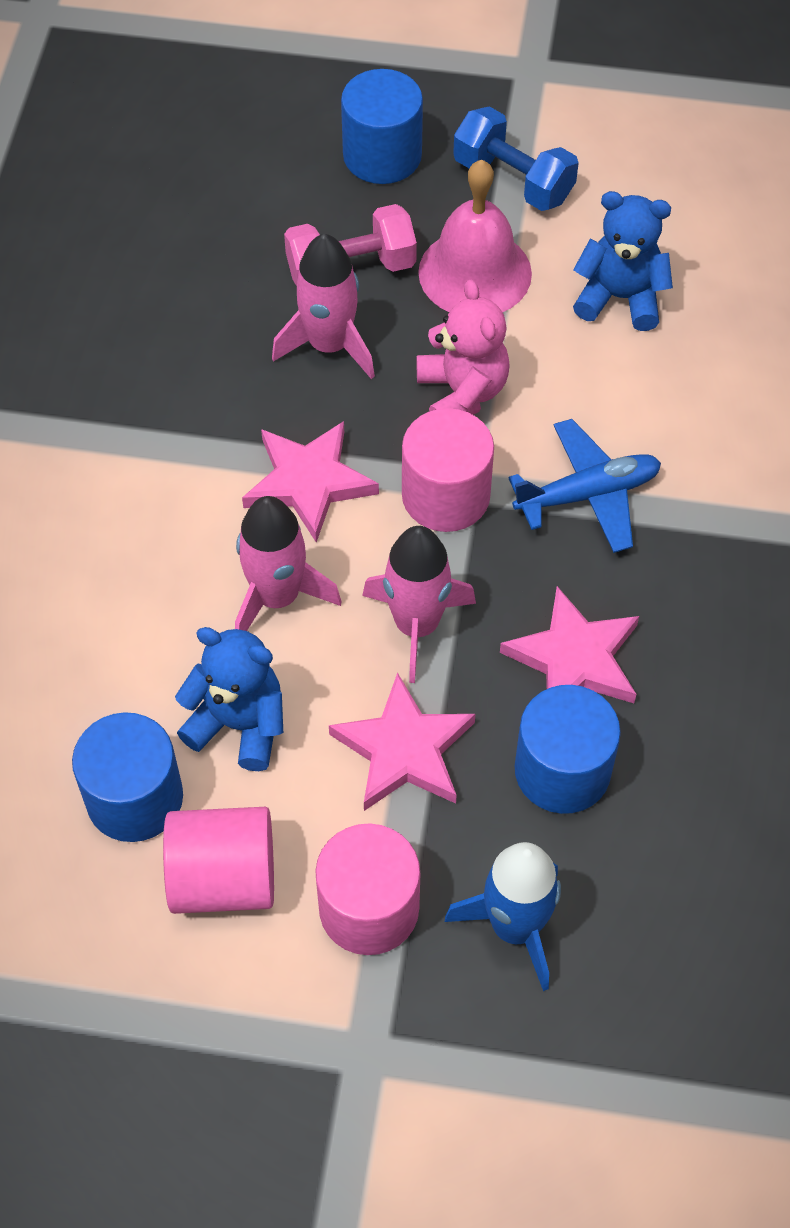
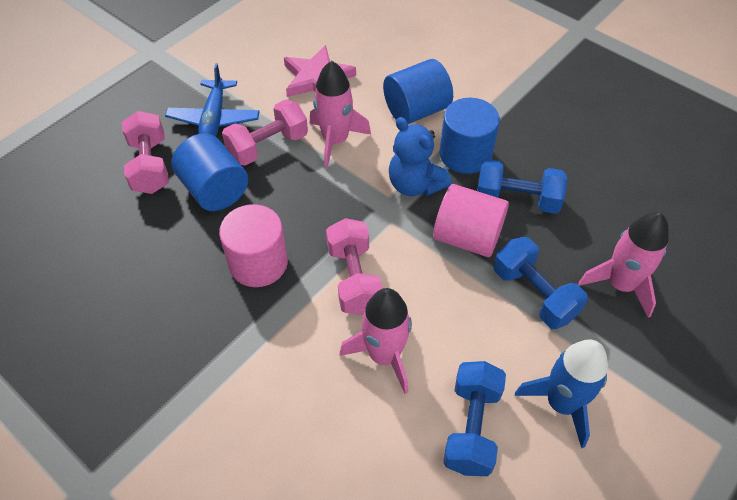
blue dumbbell: 1 -> 3
blue teddy bear: 2 -> 1
pink bell: 1 -> 0
pink cylinder: 3 -> 2
pink dumbbell: 1 -> 3
pink star: 3 -> 1
pink teddy bear: 1 -> 0

